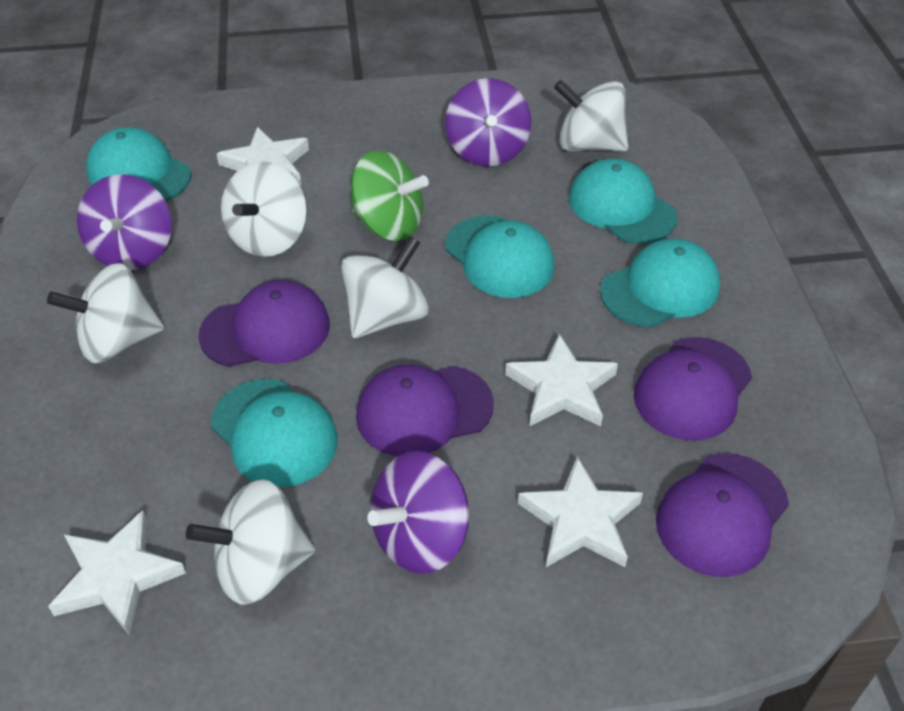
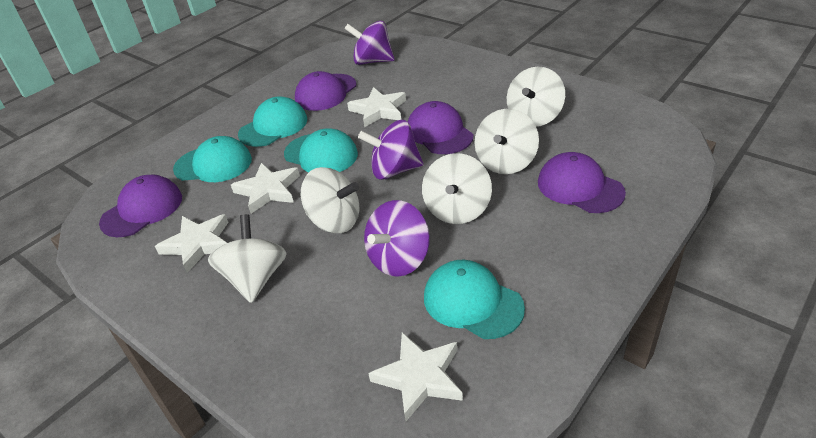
green spinning top: 1 -> 0
turquoise cap: 5 -> 4

